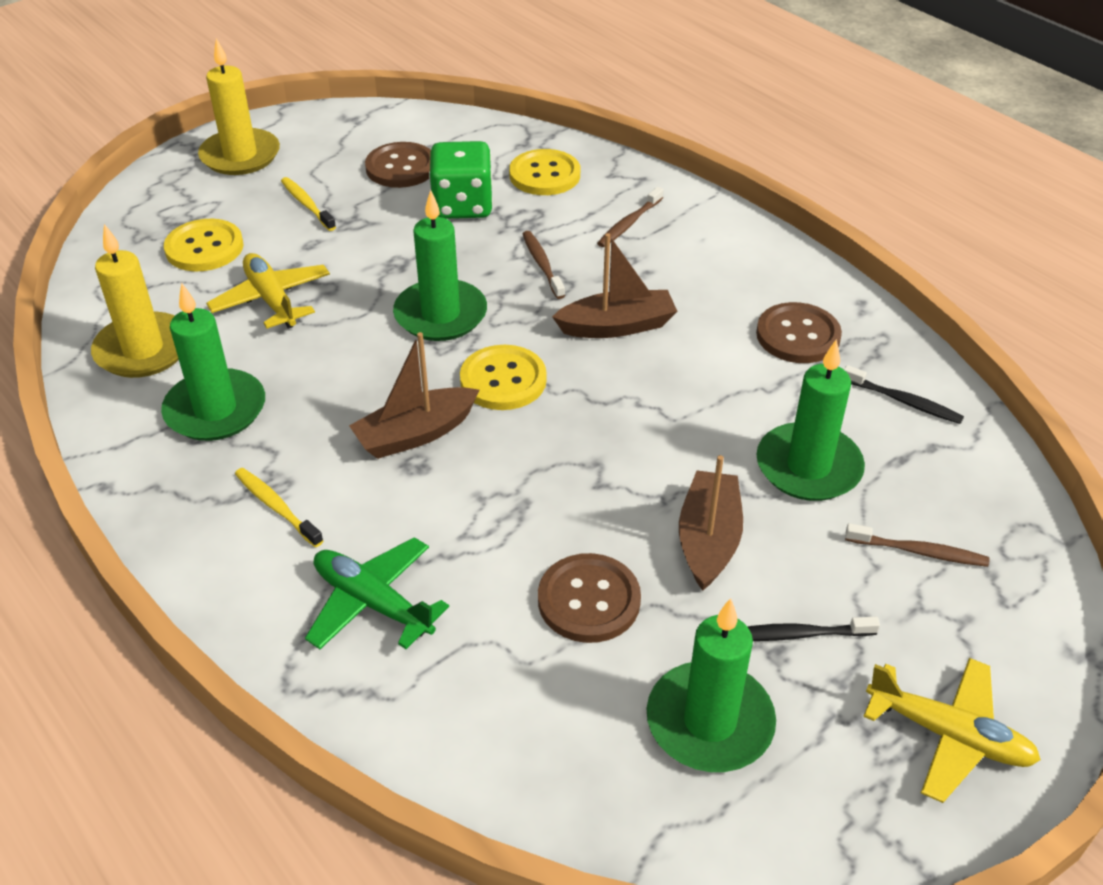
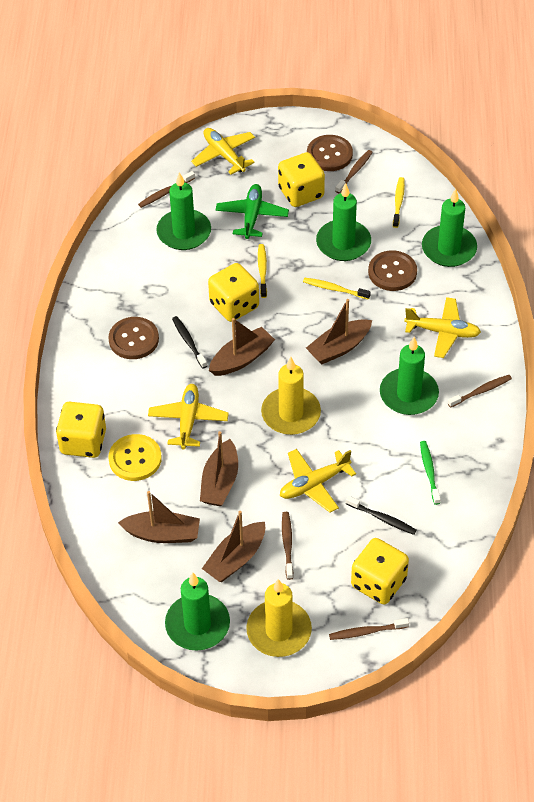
brown boat: 3 -> 5
brown toothbrush: 3 -> 5
green candle: 4 -> 5
green dice: 1 -> 0
green toothbrush: 0 -> 1
yellow button: 3 -> 1
yellow dice: 0 -> 4
yellow plane: 2 -> 4
yellow toothbrush: 2 -> 3

